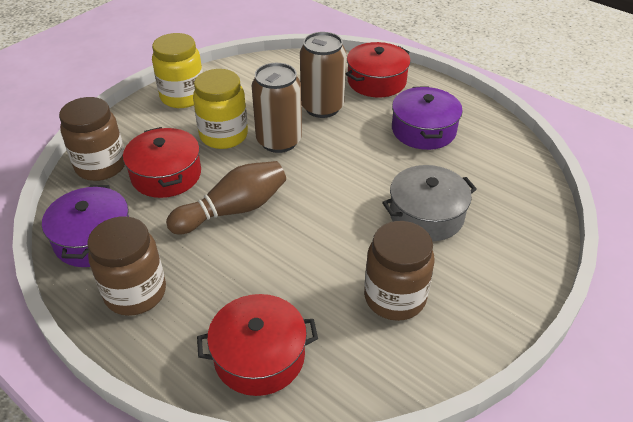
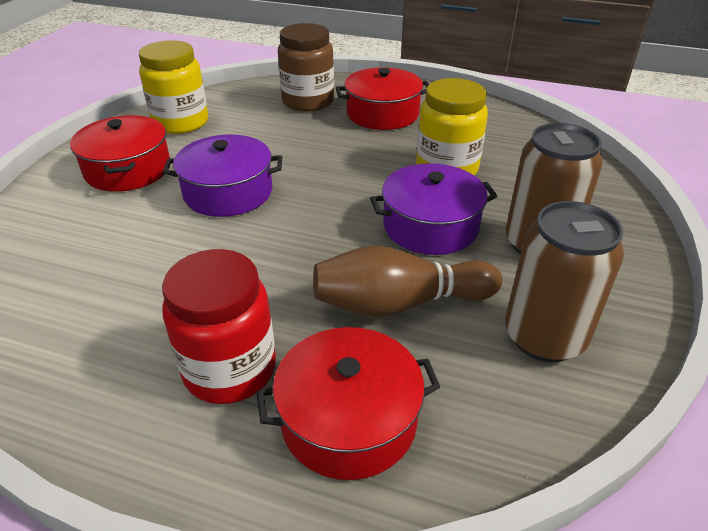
brown jar: 3 -> 1
grey pot: 1 -> 0
red jar: 0 -> 1

